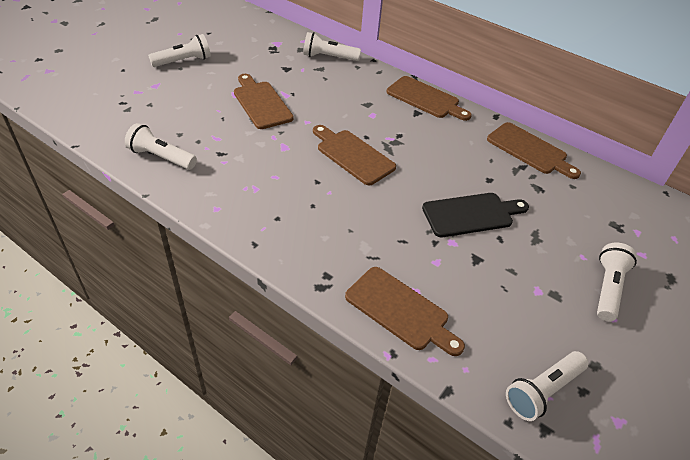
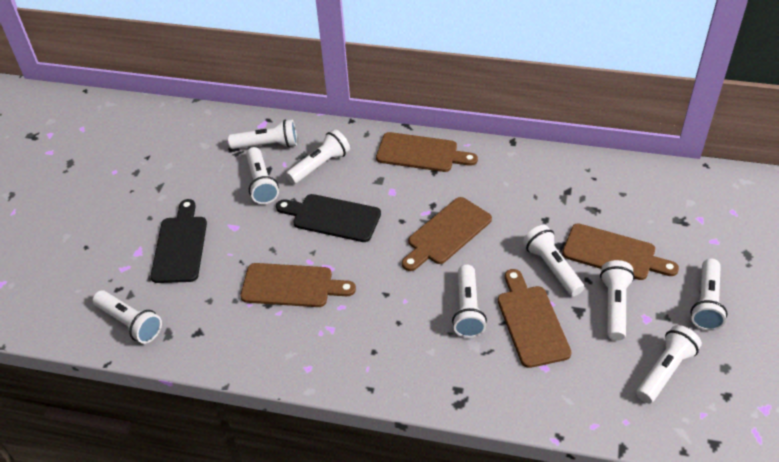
black cutting board: 1 -> 2
white flashlight: 5 -> 9

